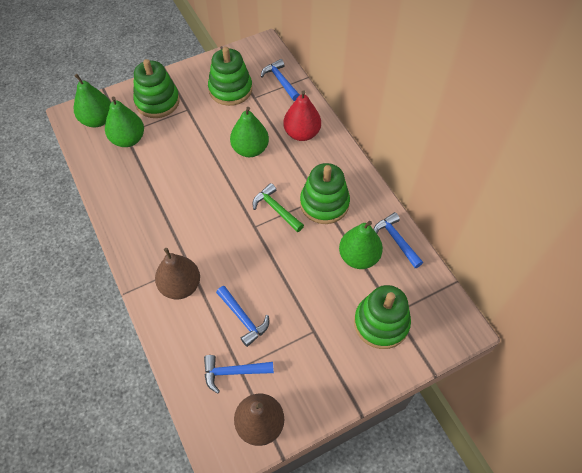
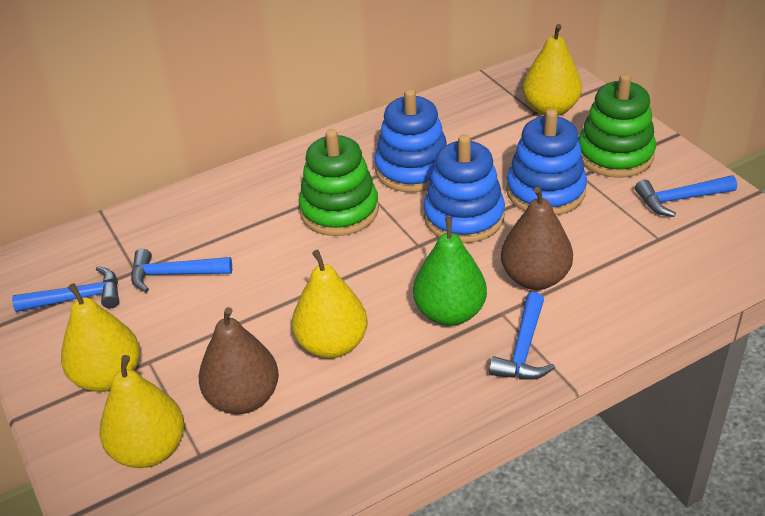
blue stacking toy: 0 -> 3
green hammer: 1 -> 0
green pear: 4 -> 1
green stacking toy: 4 -> 2
red pear: 1 -> 0
yellow pear: 0 -> 4

